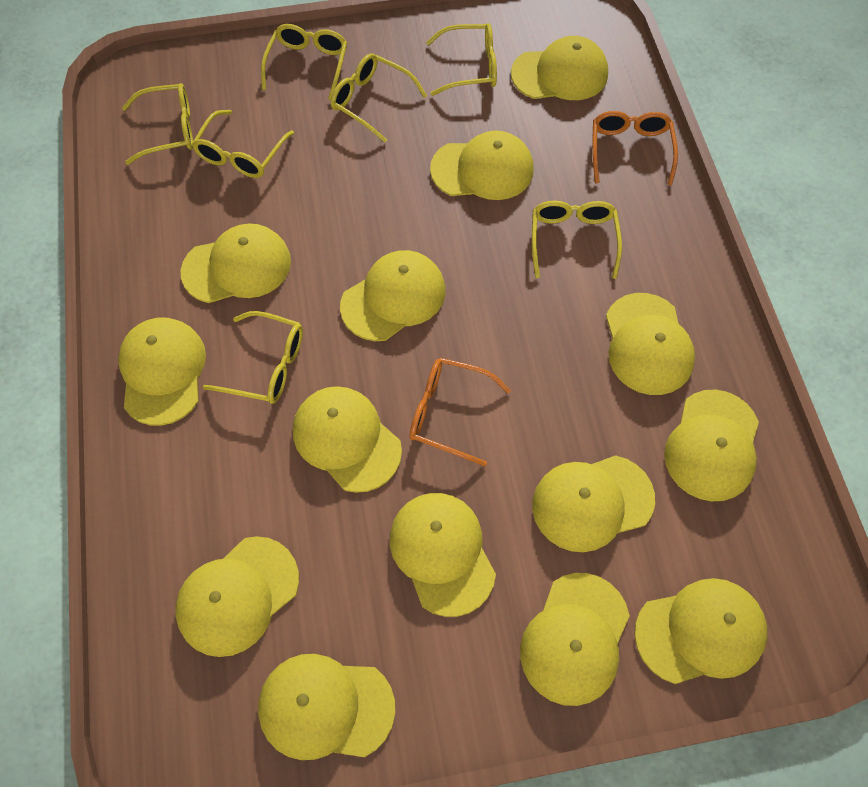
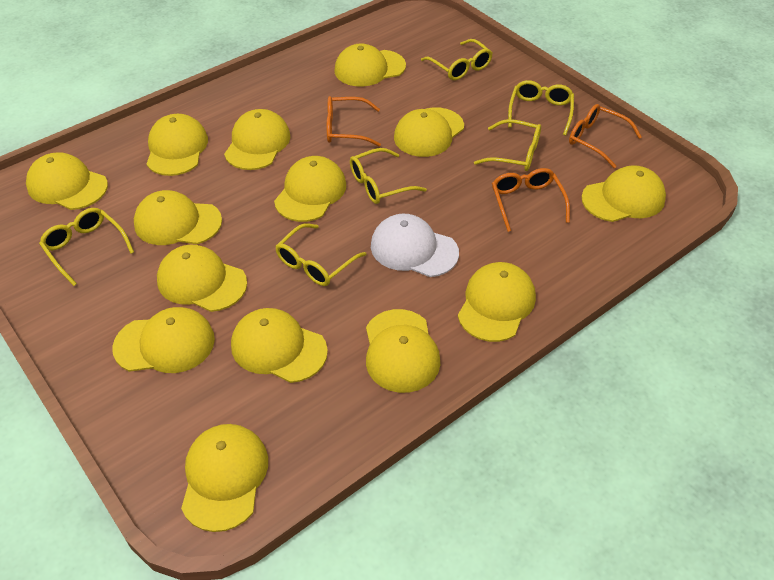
orange glasses: 2 -> 3
white cap: 0 -> 1
yellow glasses: 7 -> 6

